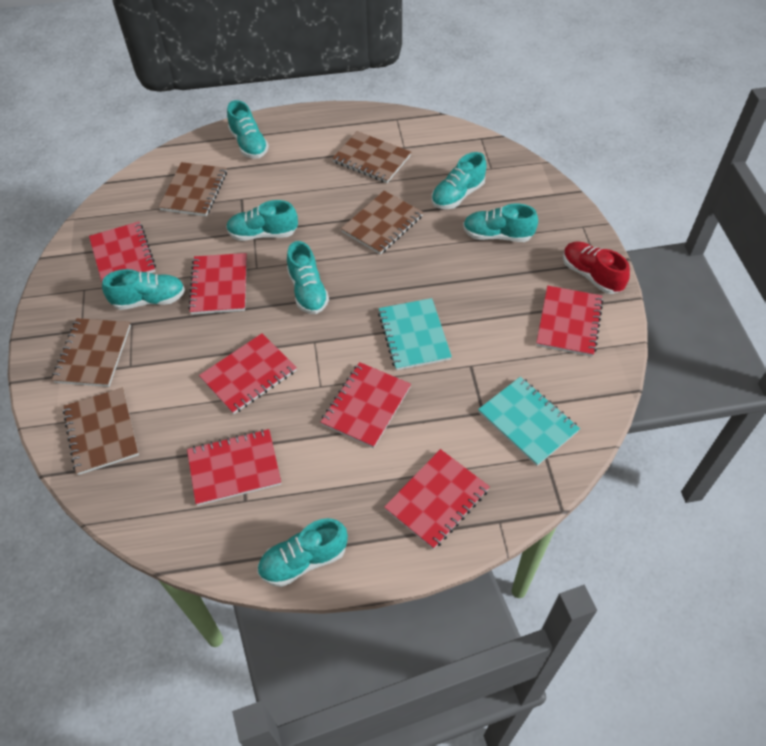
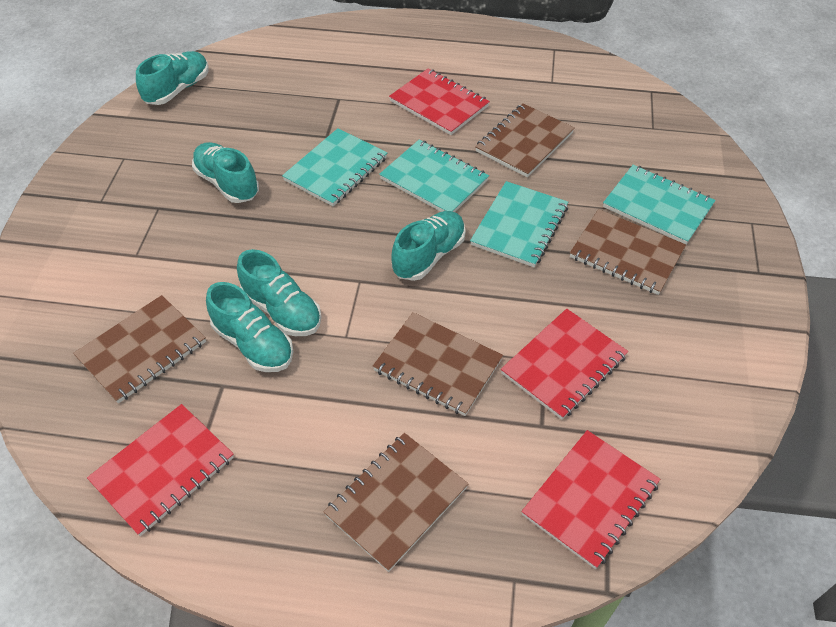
red notebook: 7 -> 4
red shoe: 1 -> 0
turquoise notebook: 2 -> 4
turquoise shoe: 7 -> 5

